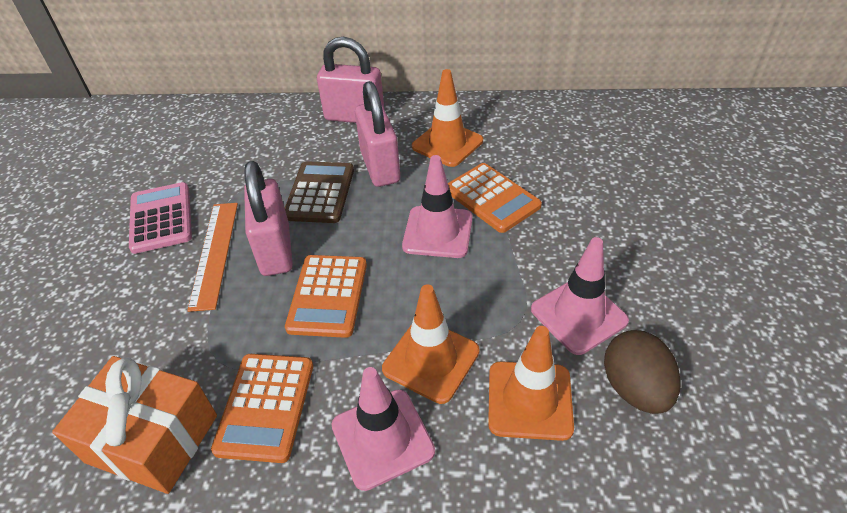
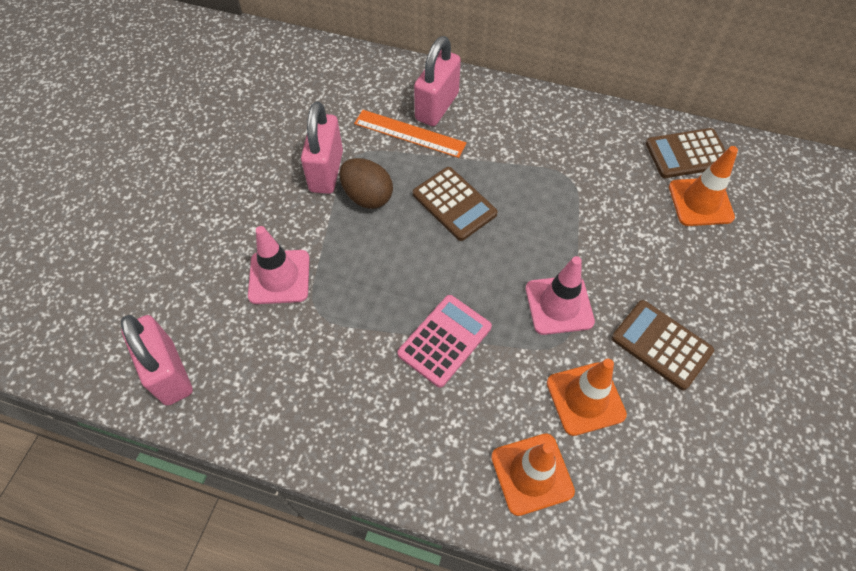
brown calculator: 1 -> 3
orange calculator: 3 -> 0
orange gift: 1 -> 0
pink traffic cone: 3 -> 2

